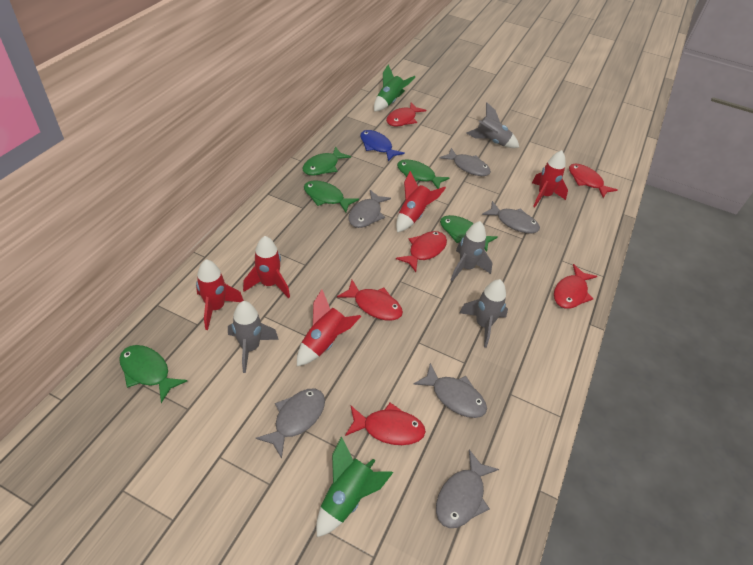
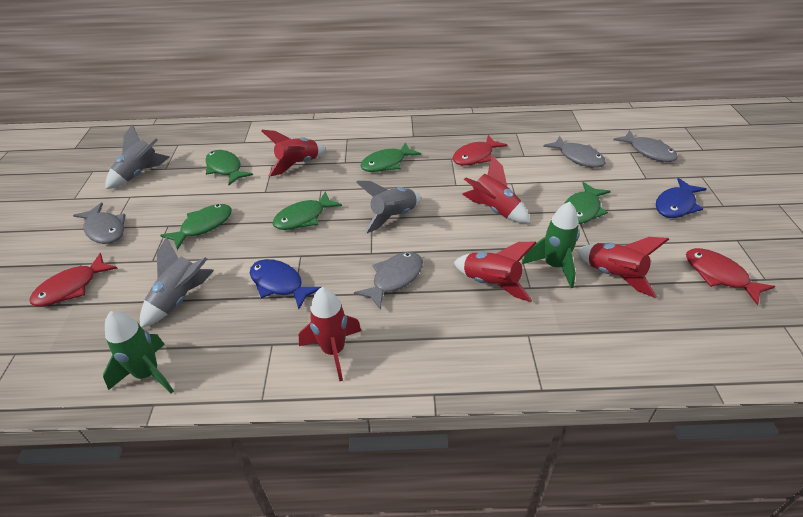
blue fish: 1 -> 2
grey fish: 6 -> 4
grey rocket: 4 -> 3
red fish: 6 -> 3

